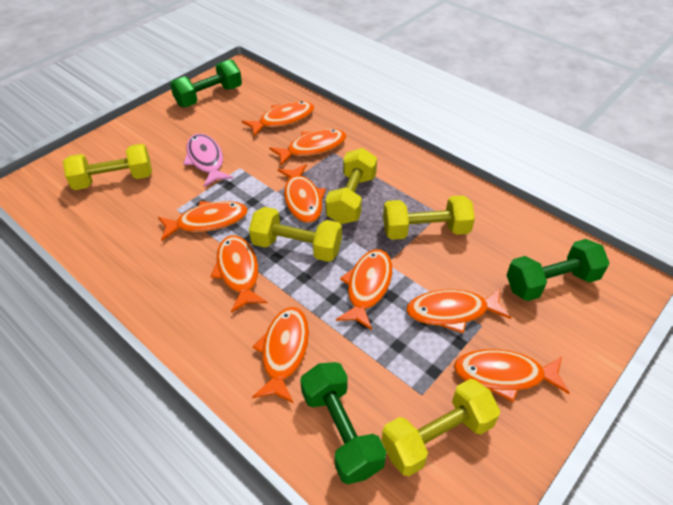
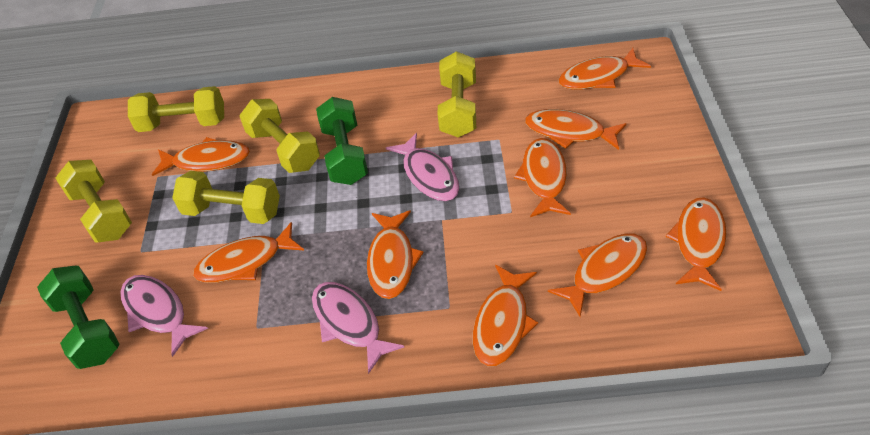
green dumbbell: 3 -> 2
pink fish: 1 -> 3

